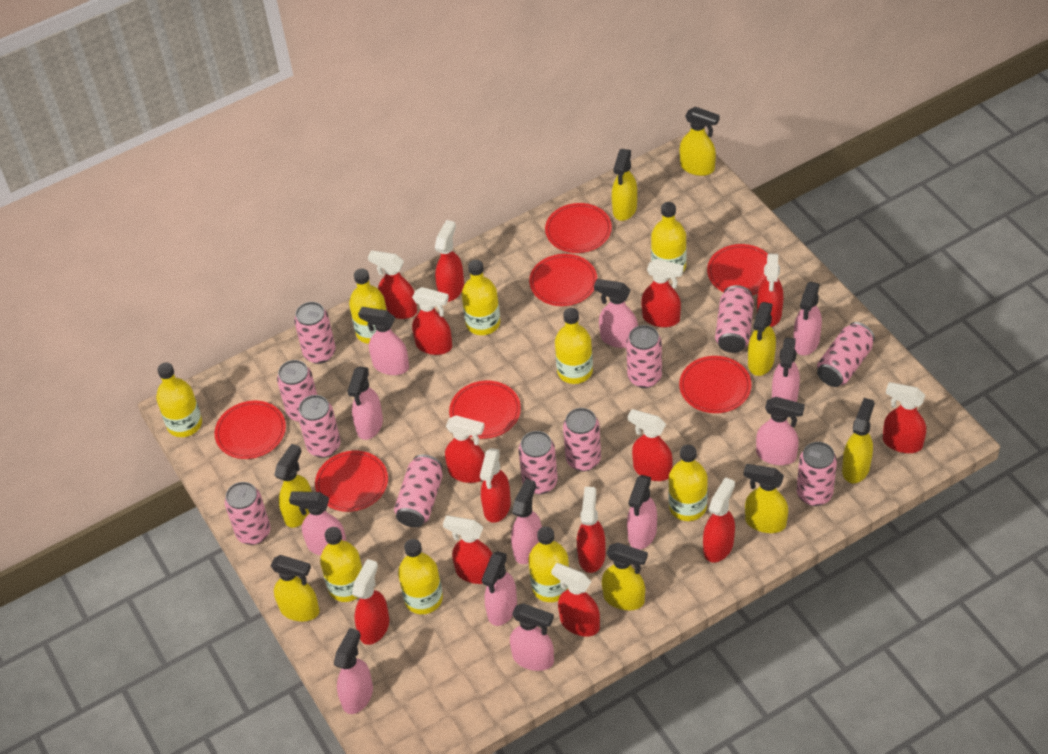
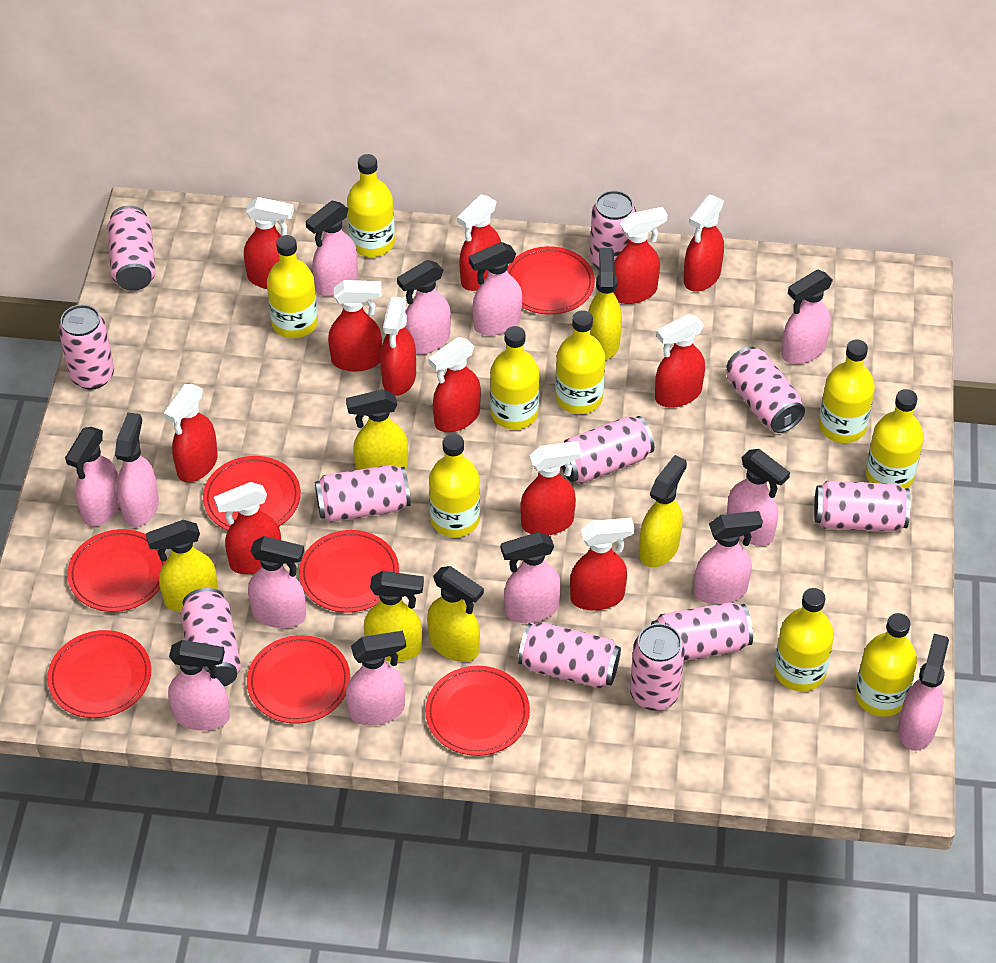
pink spray bottle: 12 -> 13
red spray bottle: 14 -> 12
yellow spray bottle: 8 -> 6

